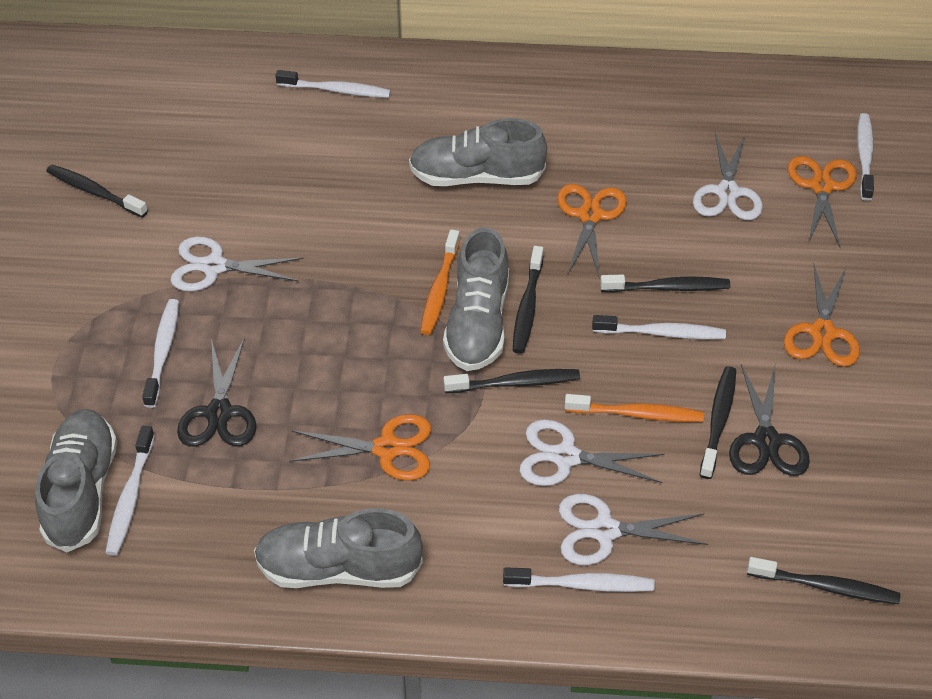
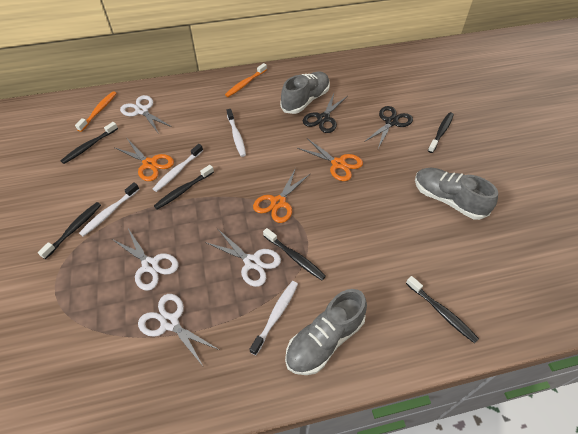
grey shoe: 4 -> 3
orange scissors: 4 -> 3
white toothbrush: 6 -> 4

